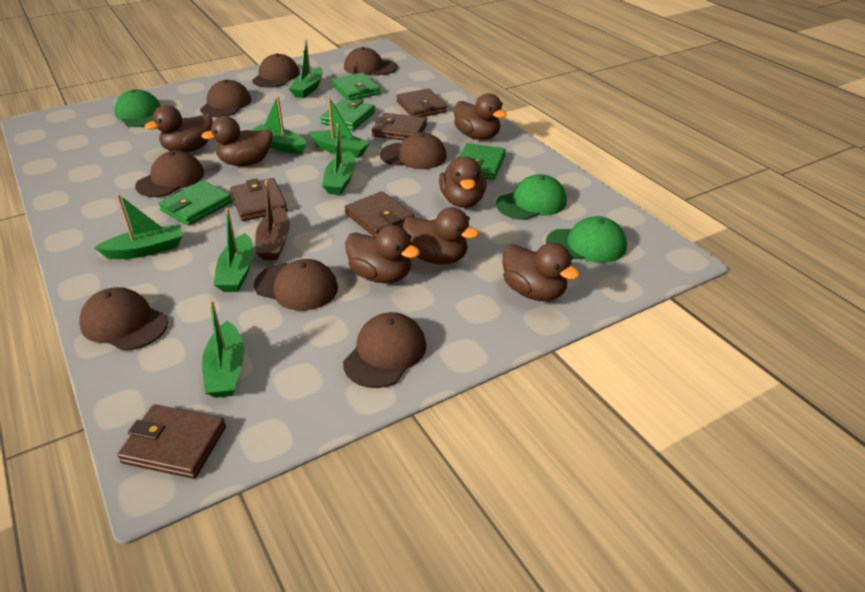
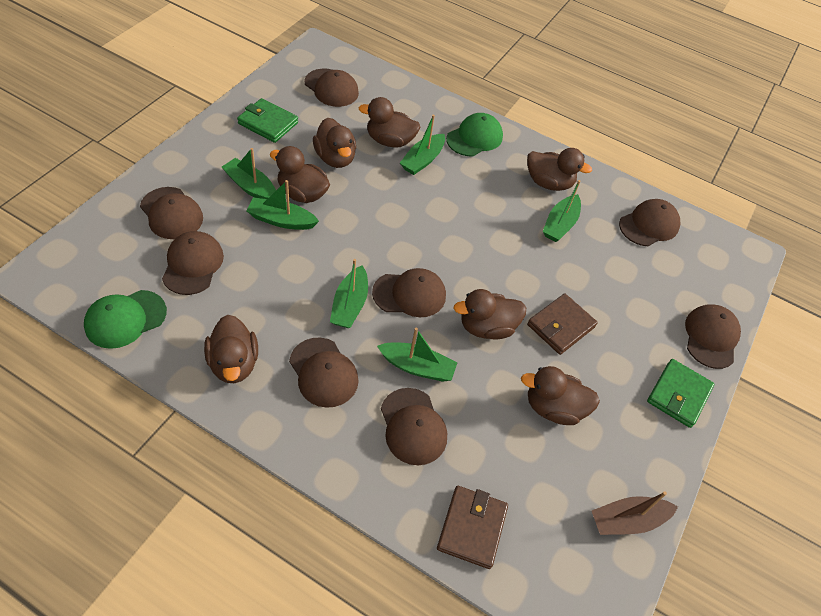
brown wallet: 5 -> 2
green boat: 7 -> 6
green cap: 3 -> 2
green wallet: 4 -> 2

